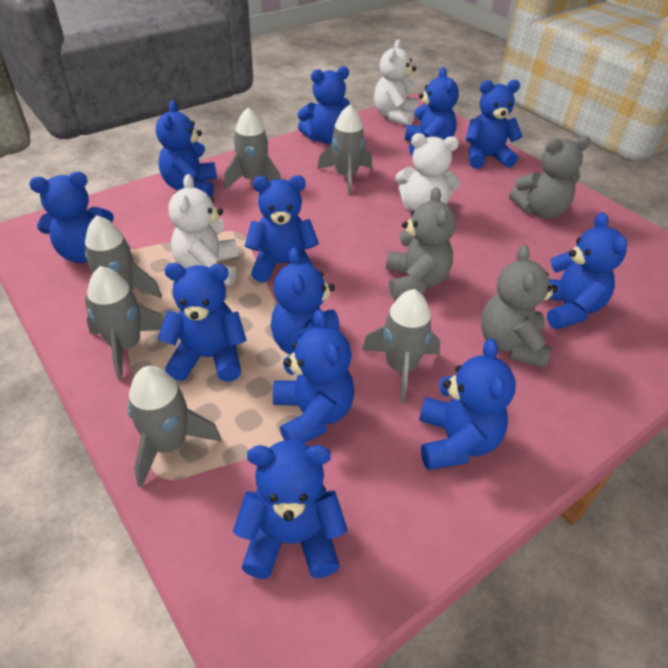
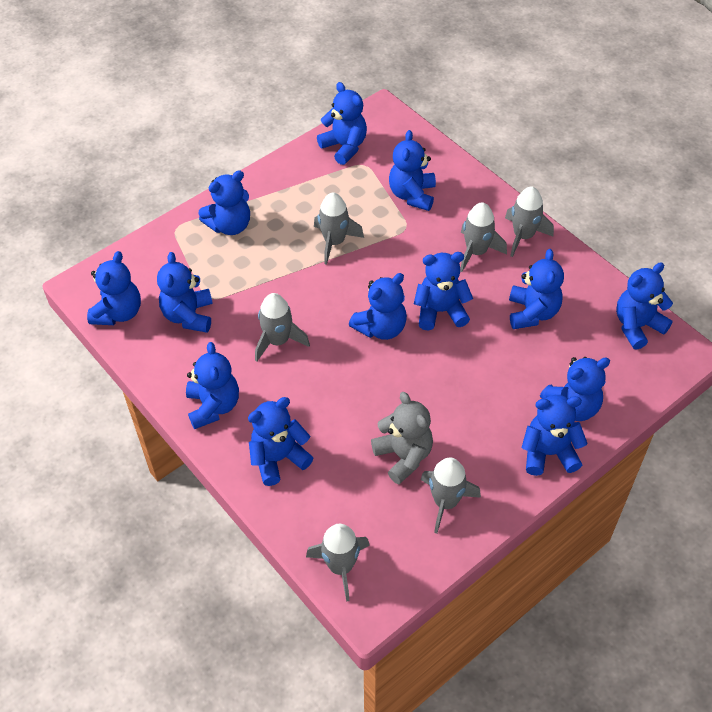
blue teddy bear: 12 -> 13
grey teddy bear: 3 -> 1
white teddy bear: 3 -> 0

